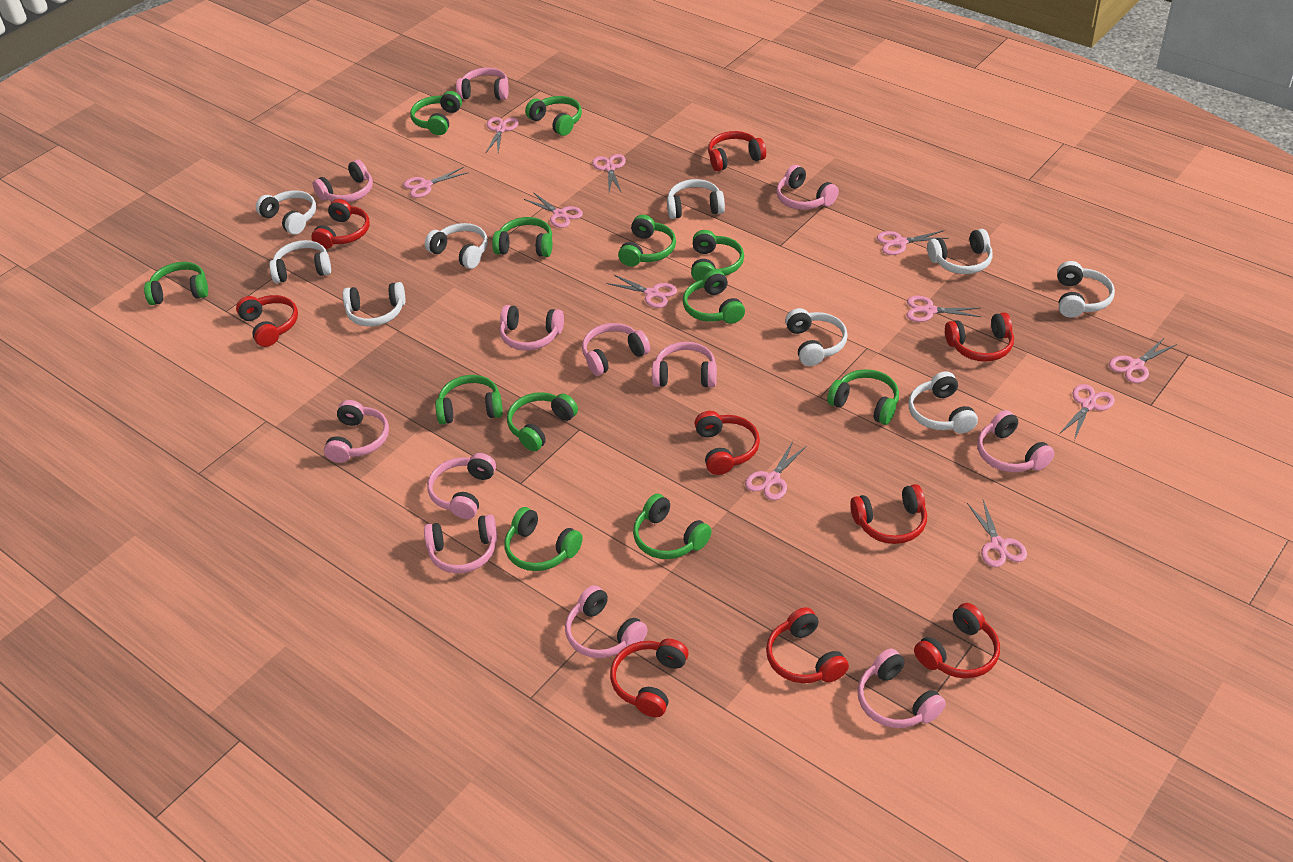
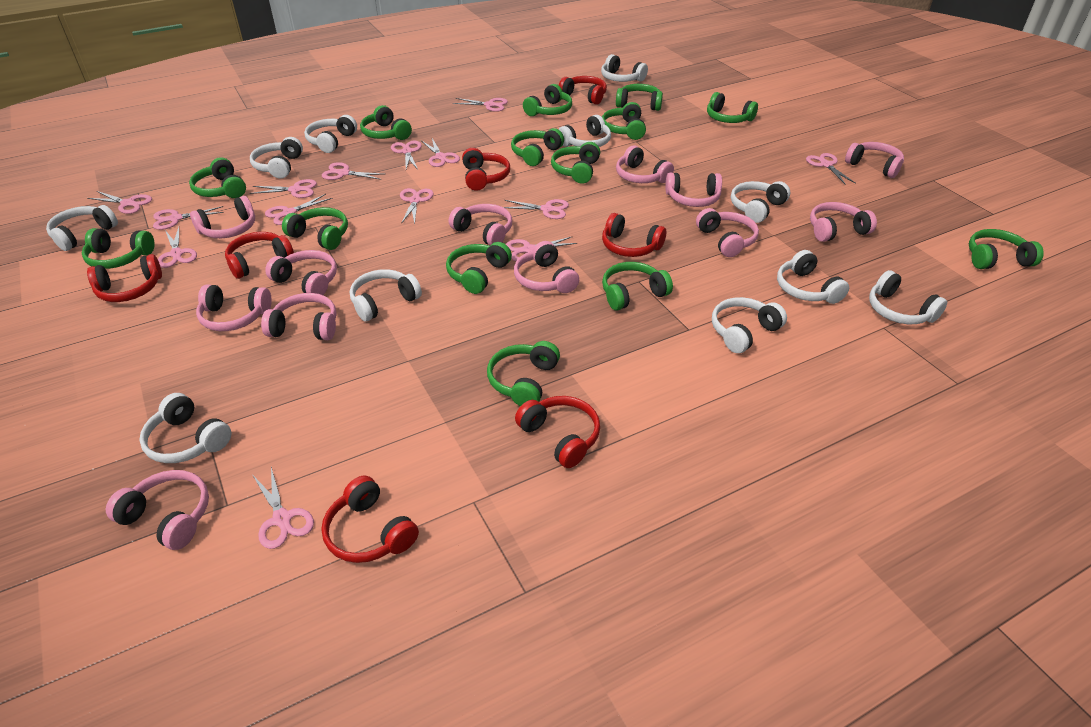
green headphones: 12 -> 14
pink scissors: 11 -> 14
red headphones: 9 -> 7
white headphones: 9 -> 11

